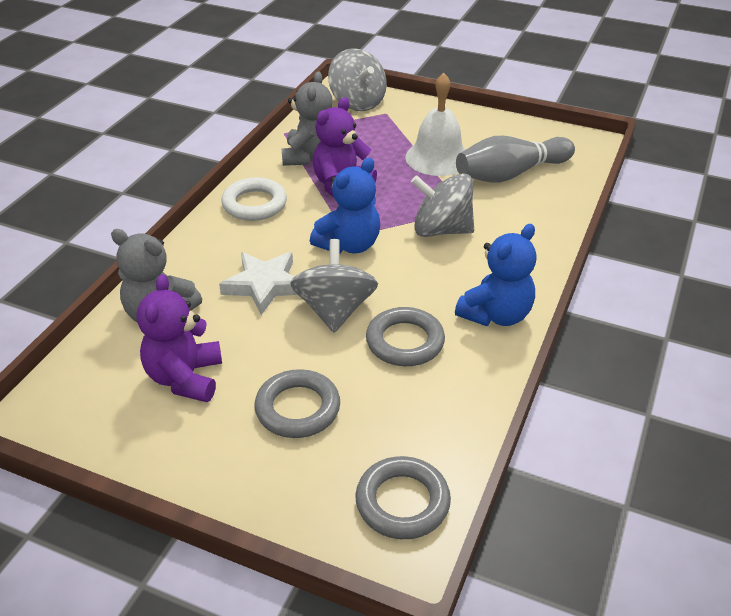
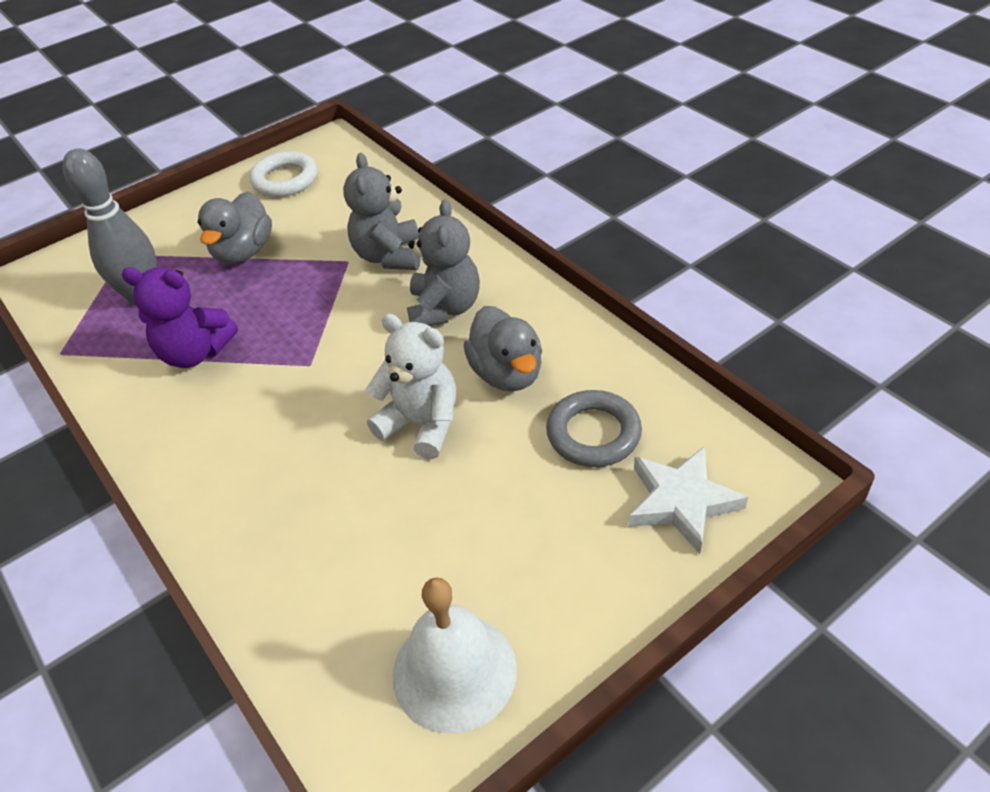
blue teddy bear: 2 -> 0
grey duck: 0 -> 2
grey ring: 3 -> 1
grey spinning top: 3 -> 0
purple teddy bear: 2 -> 1
white teddy bear: 0 -> 1

